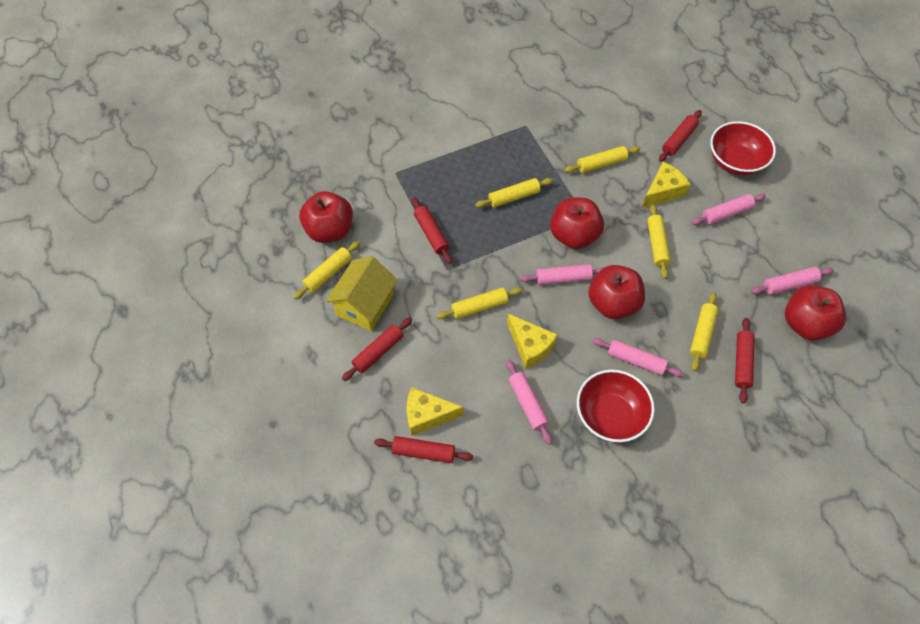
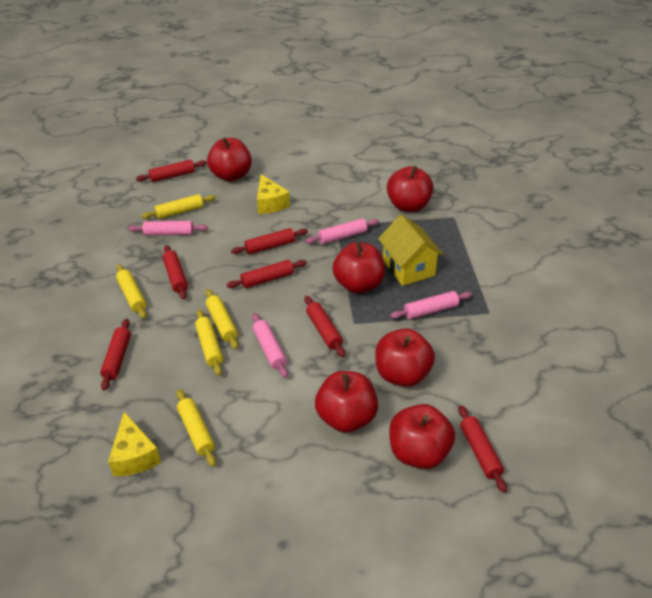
pink rolling pin: 5 -> 4
red apple: 4 -> 6
red bowl: 2 -> 0
red rolling pin: 5 -> 7
yellow cheese: 3 -> 2
yellow rolling pin: 6 -> 5

